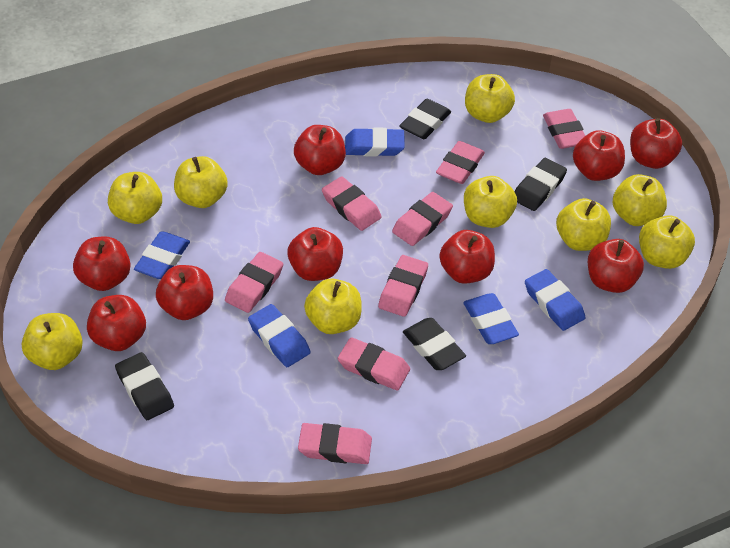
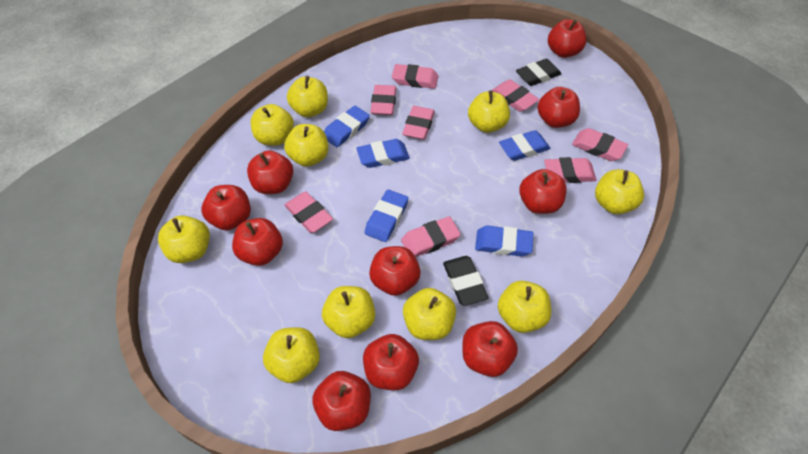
black eraser: 4 -> 2
red apple: 9 -> 10
yellow apple: 9 -> 10

